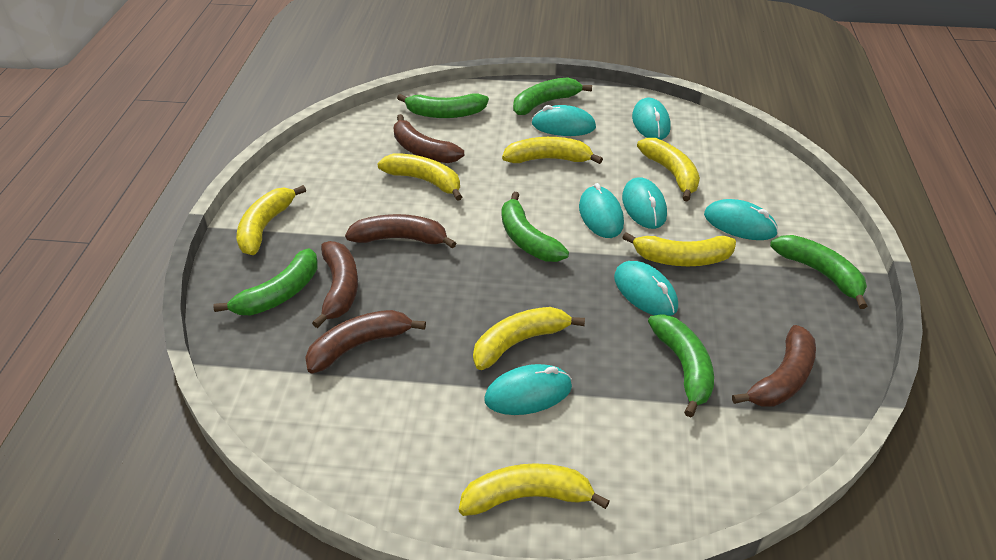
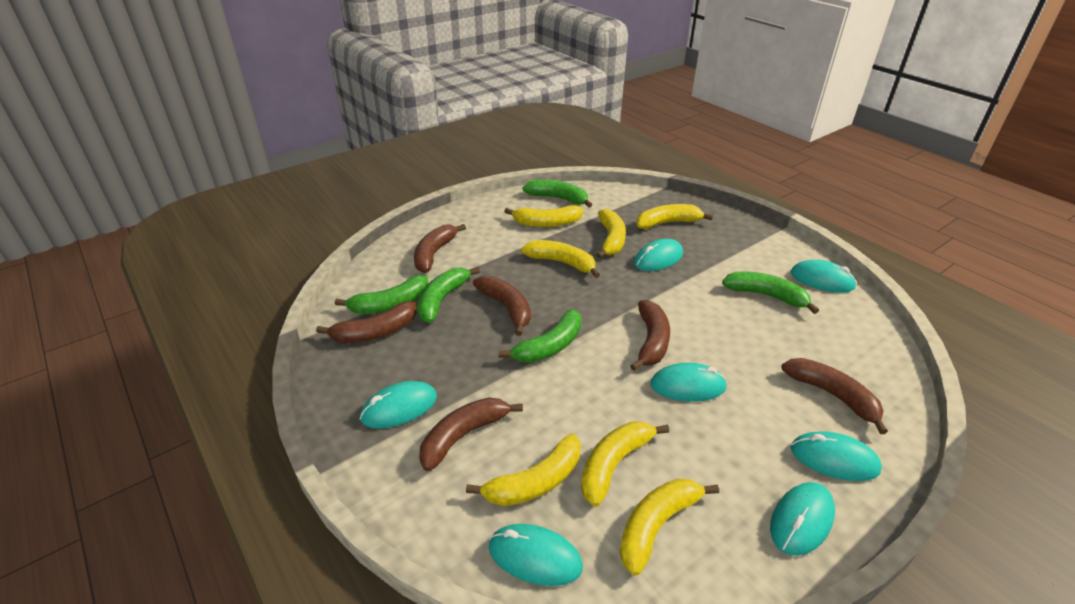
brown banana: 5 -> 6
green banana: 6 -> 5

